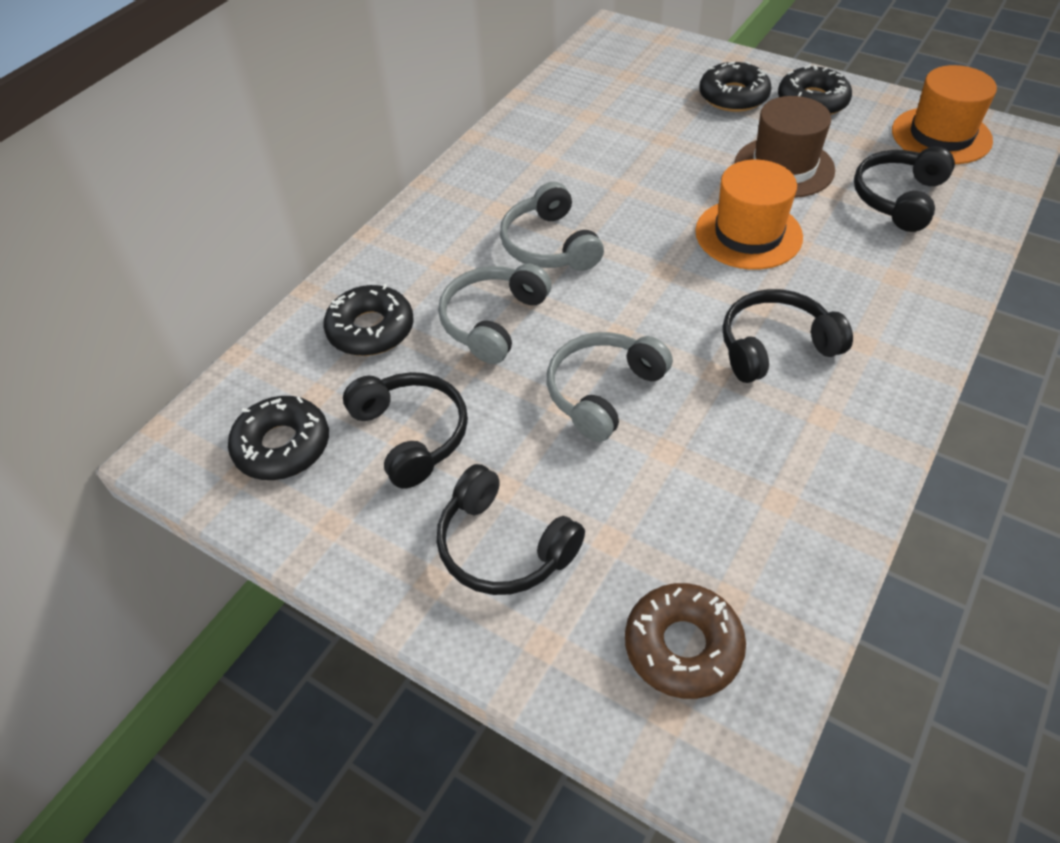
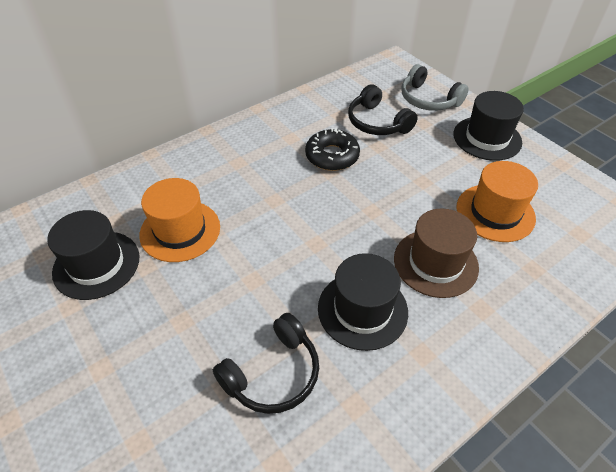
black donut: 4 -> 1
black hat: 0 -> 3
black headphones: 4 -> 2
brown donut: 1 -> 0
grey headphones: 3 -> 1

